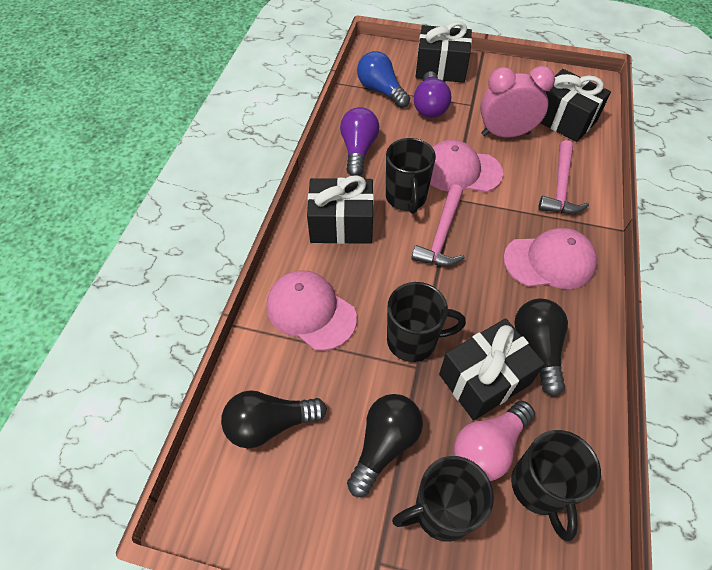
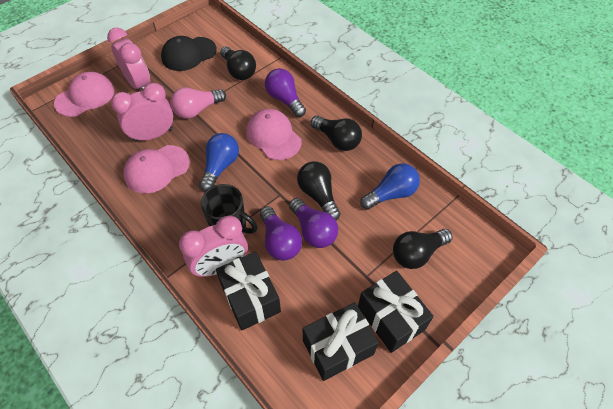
black cap: 0 -> 1
black gift: 4 -> 3
black light bulb: 3 -> 4
black mug: 4 -> 1
blue light bulb: 1 -> 2
pink clock: 1 -> 3
pink hammer: 2 -> 0
purple light bulb: 2 -> 3

